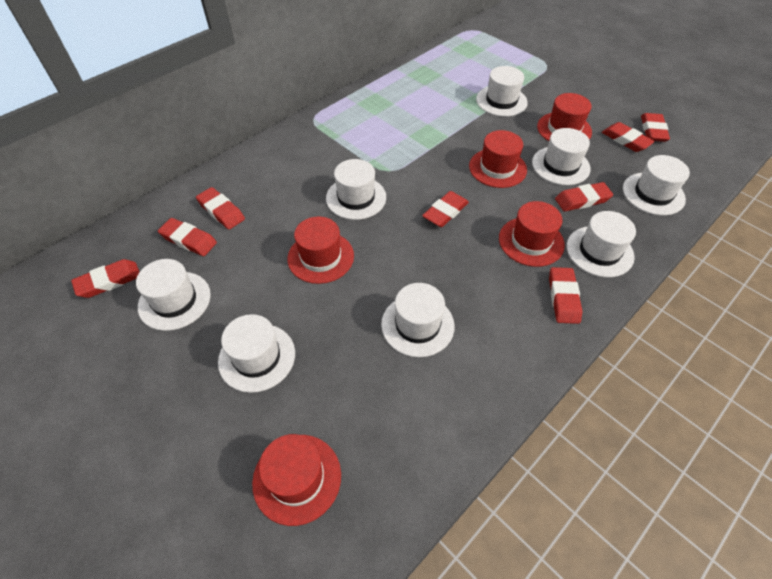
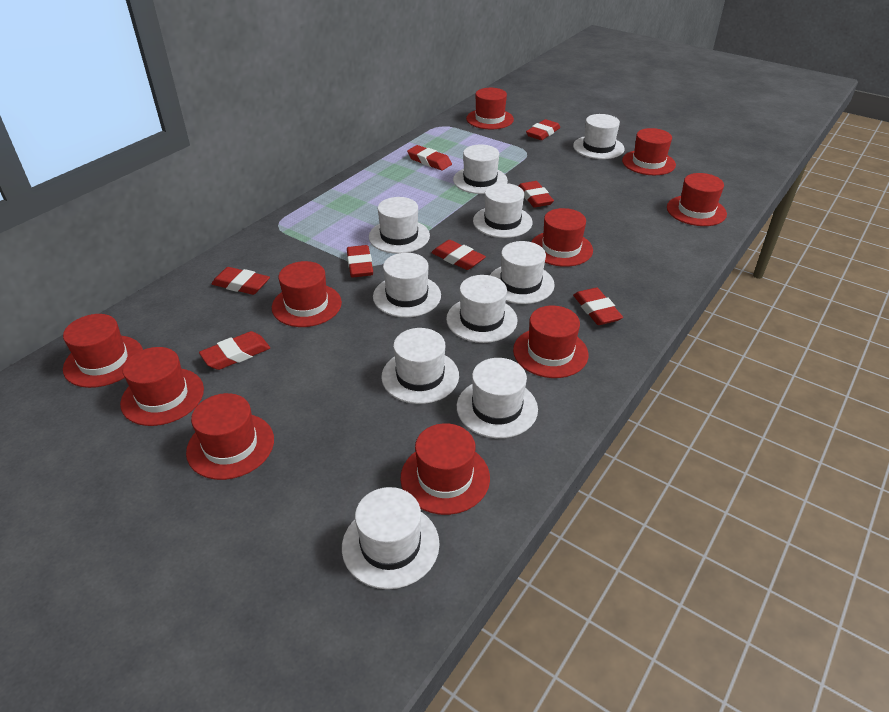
red hat: 5 -> 10
white hat: 8 -> 10

